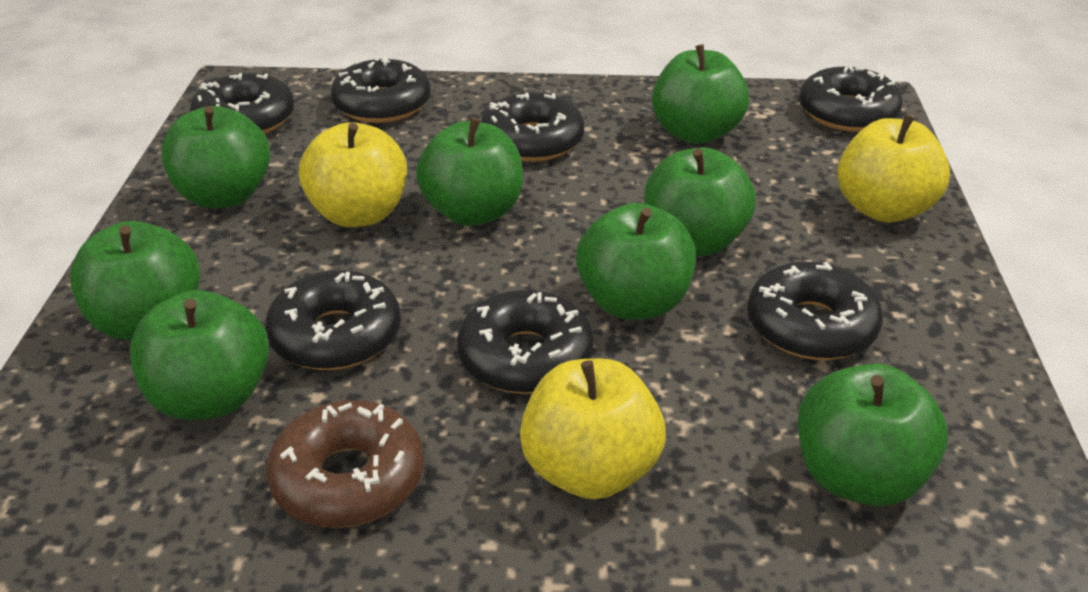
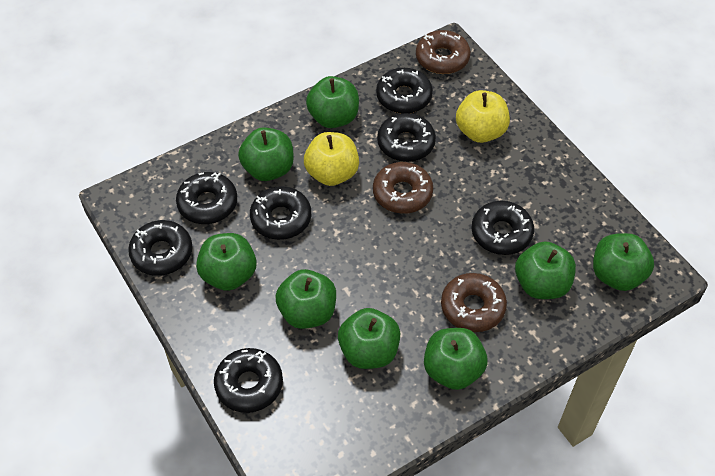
brown donut: 1 -> 3
yellow apple: 3 -> 2

